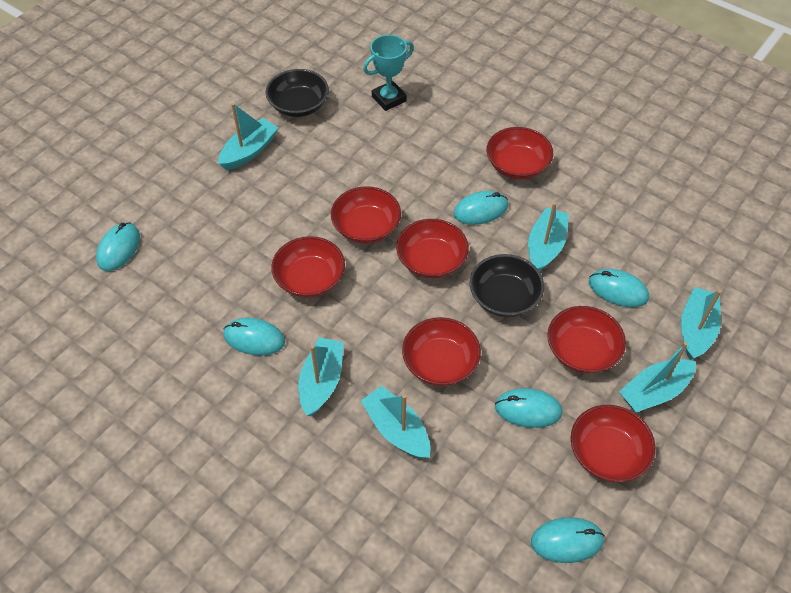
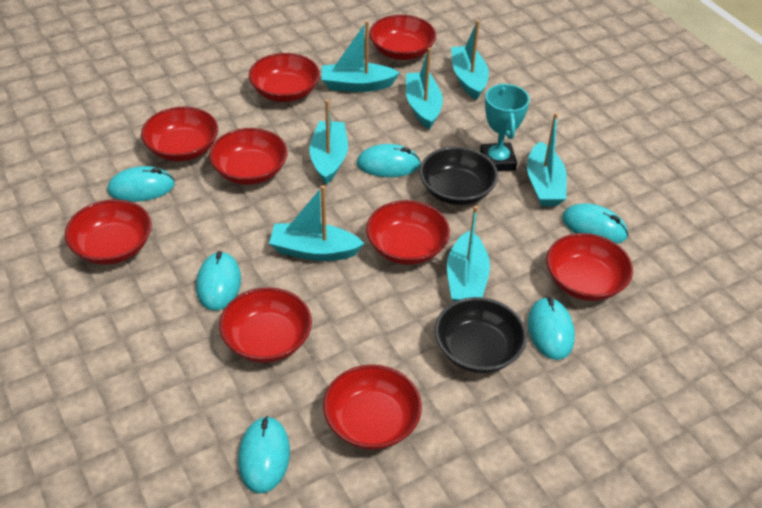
red bowl: 7 -> 9
turquoise boat: 6 -> 7

